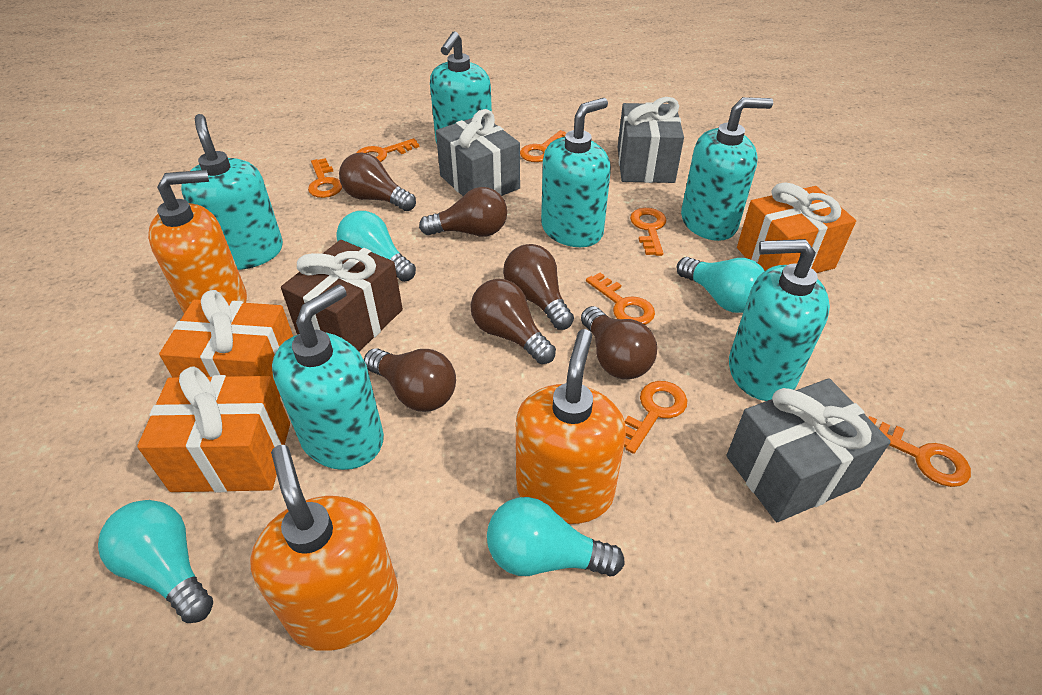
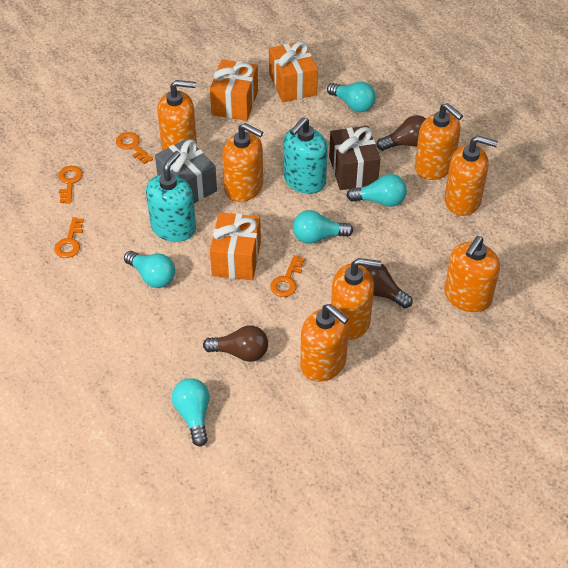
brown light bulb: 6 -> 3
grey gift: 3 -> 1
orange key: 7 -> 4
orange soap dispenser: 3 -> 7
turquoise light bulb: 4 -> 5
turquoise soap dispenser: 6 -> 2

